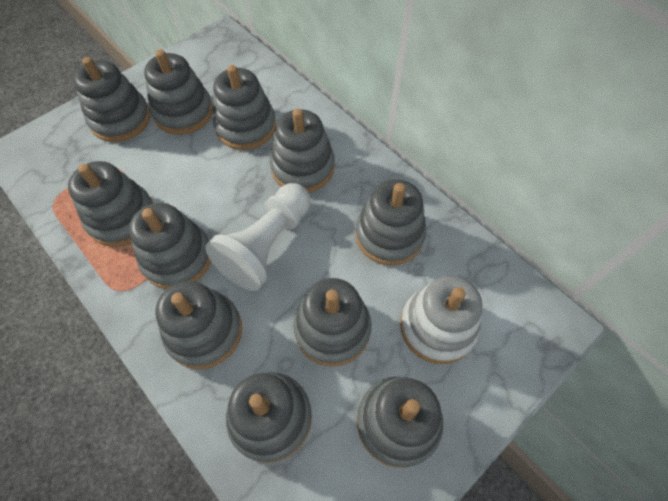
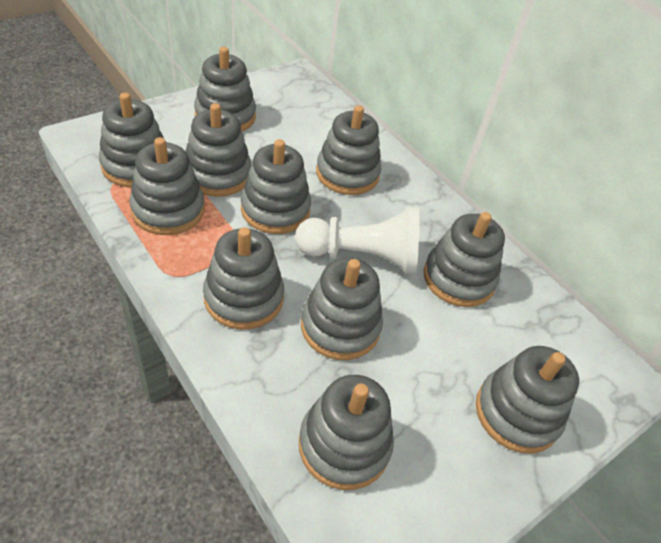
white stacking toy: 1 -> 0

